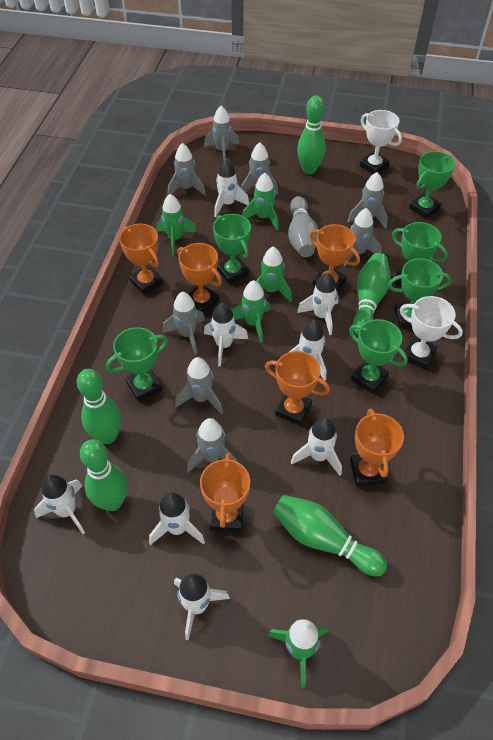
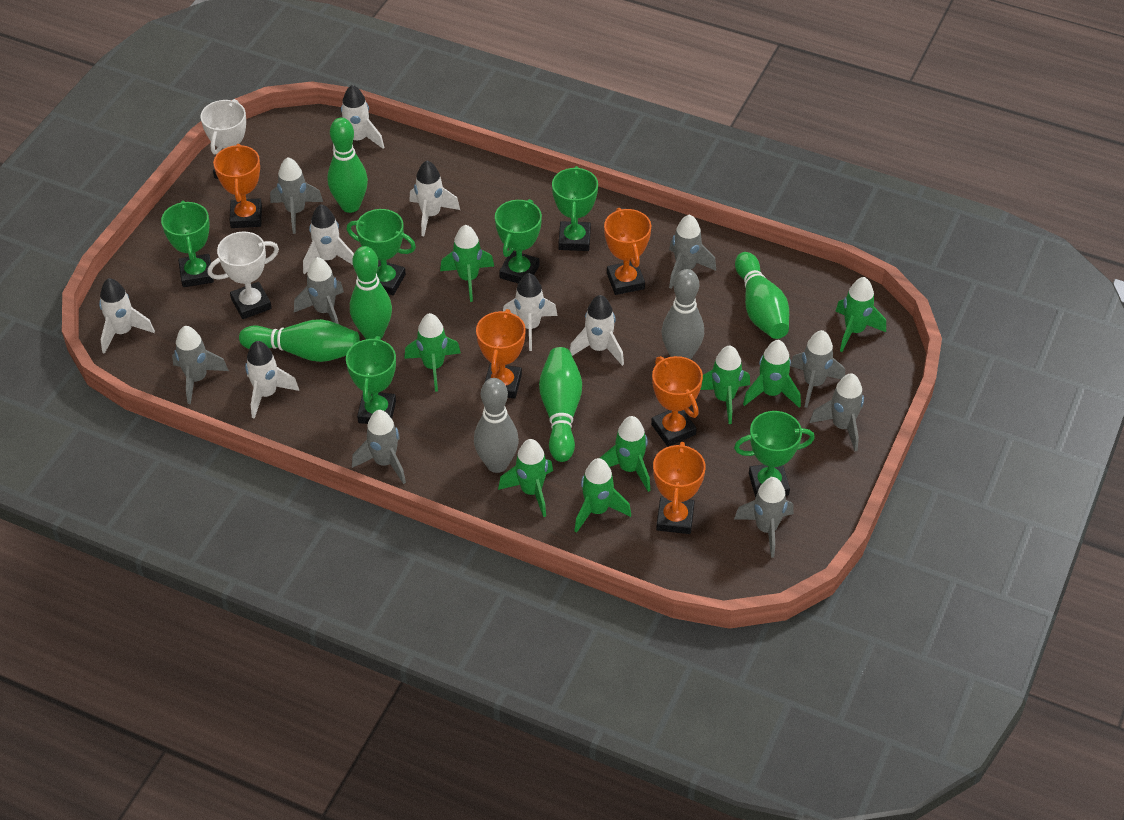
green rocket: 5 -> 8
grey bowling pin: 1 -> 2
orange trophy: 6 -> 5
white rocket: 8 -> 7

